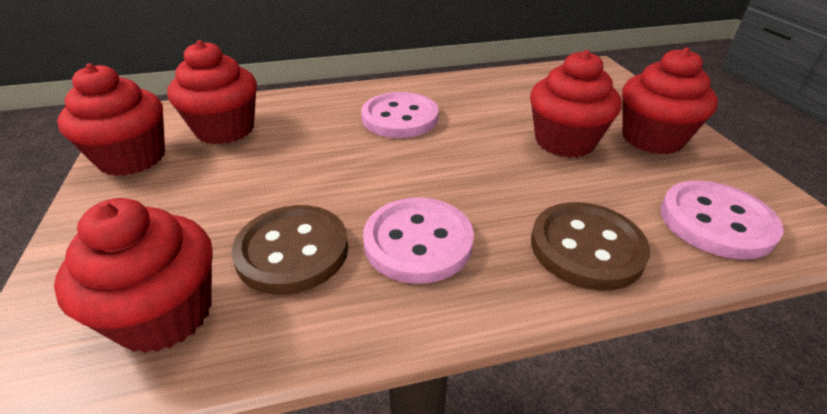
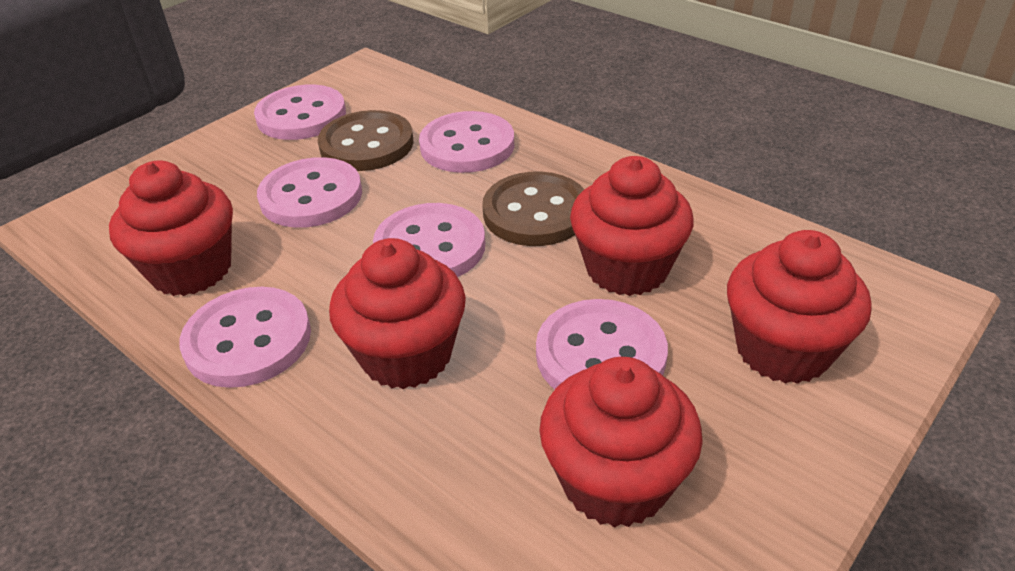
pink button: 3 -> 6

